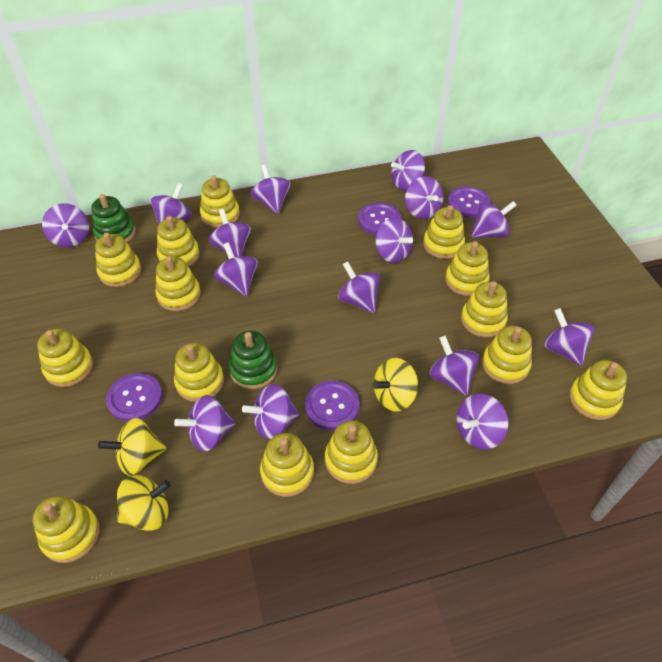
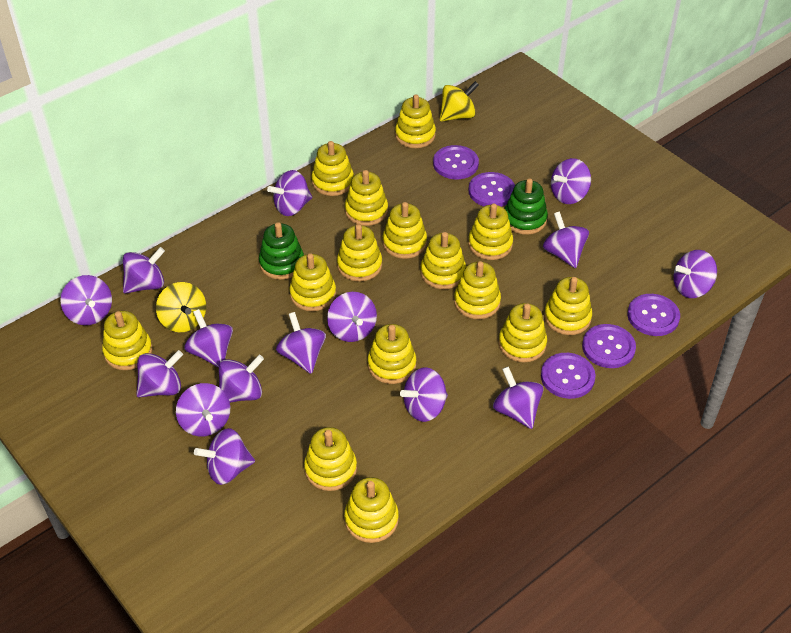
purple button: 4 -> 5
yellow spinning top: 3 -> 2
yellow stacking toy: 14 -> 15

